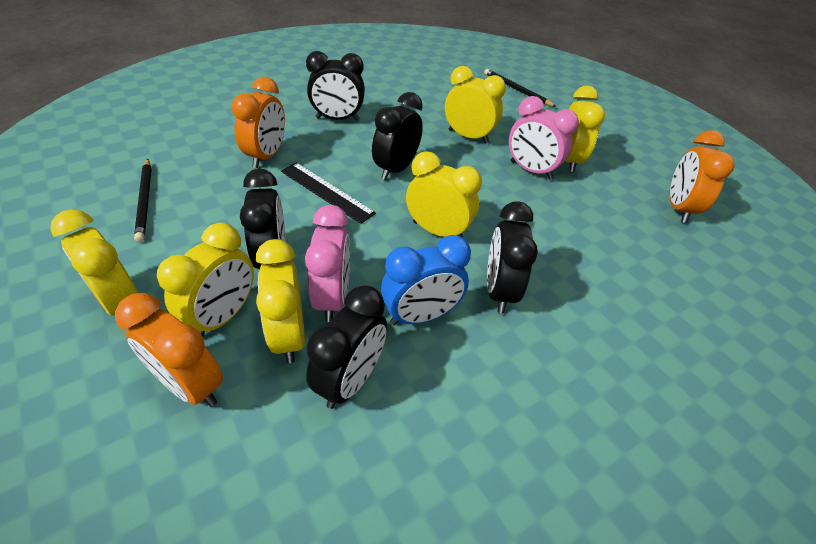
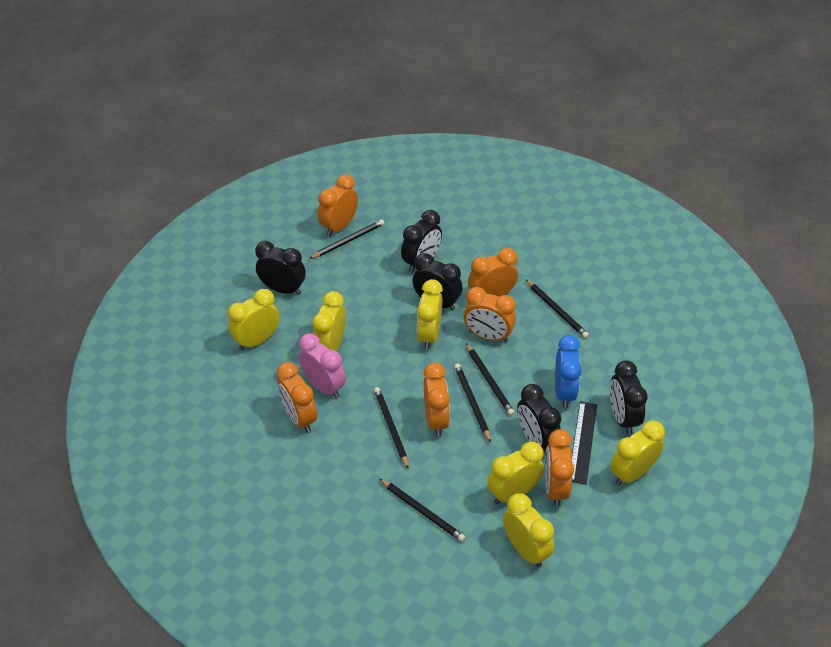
black pencil: 2 -> 6
orange clock: 3 -> 6
pink clock: 2 -> 1

